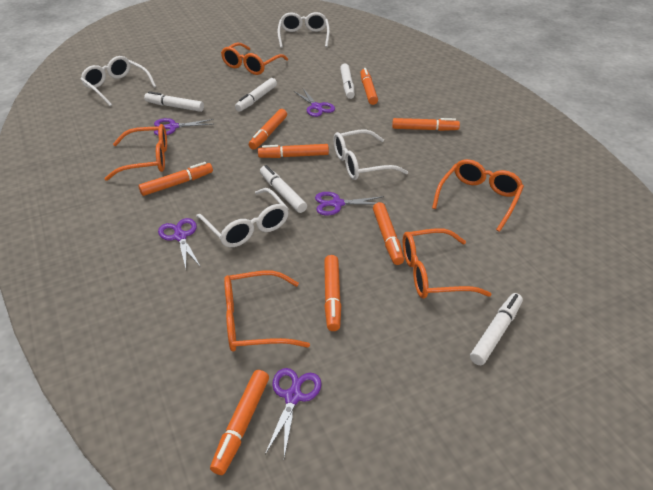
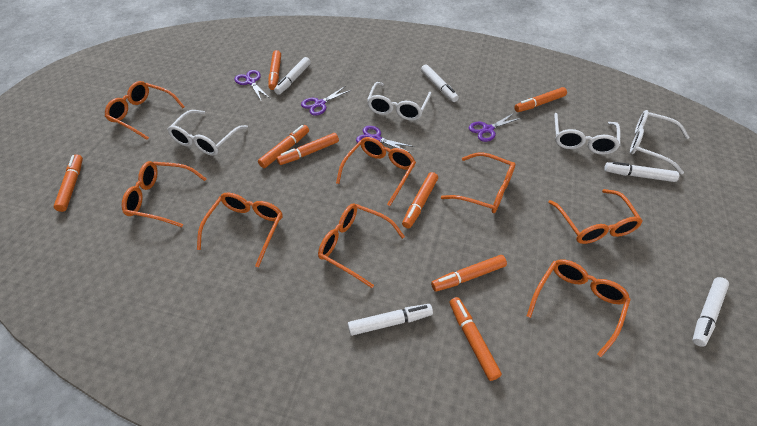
orange glasses: 5 -> 8
purple scissors: 5 -> 4

